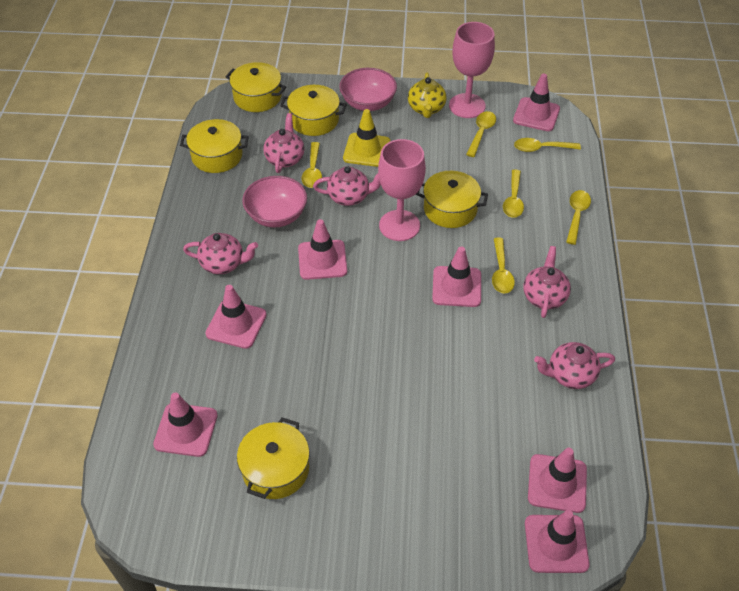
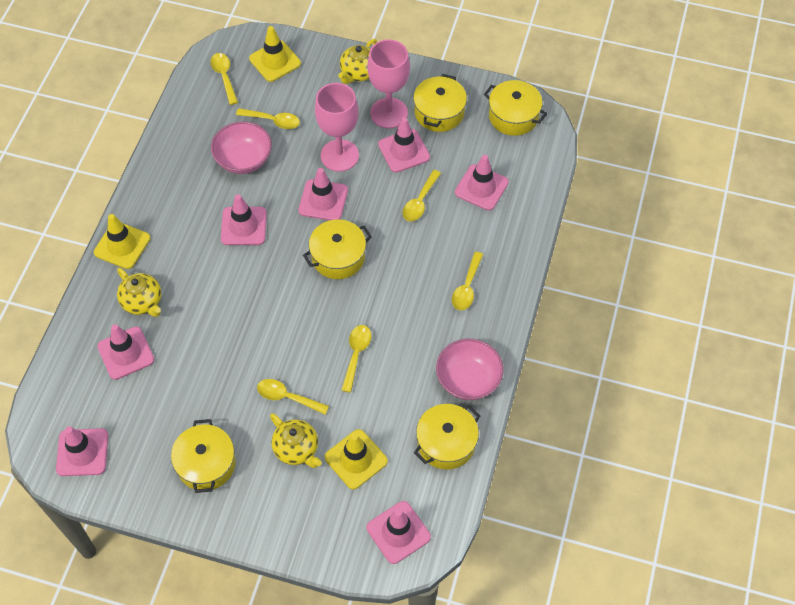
pink teapot: 5 -> 0
yellow teapot: 1 -> 3
yellow traffic cone: 1 -> 3

